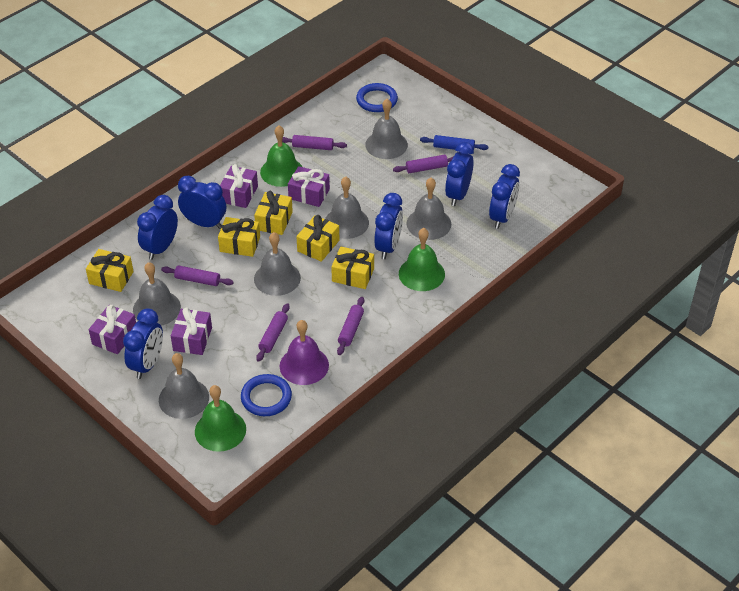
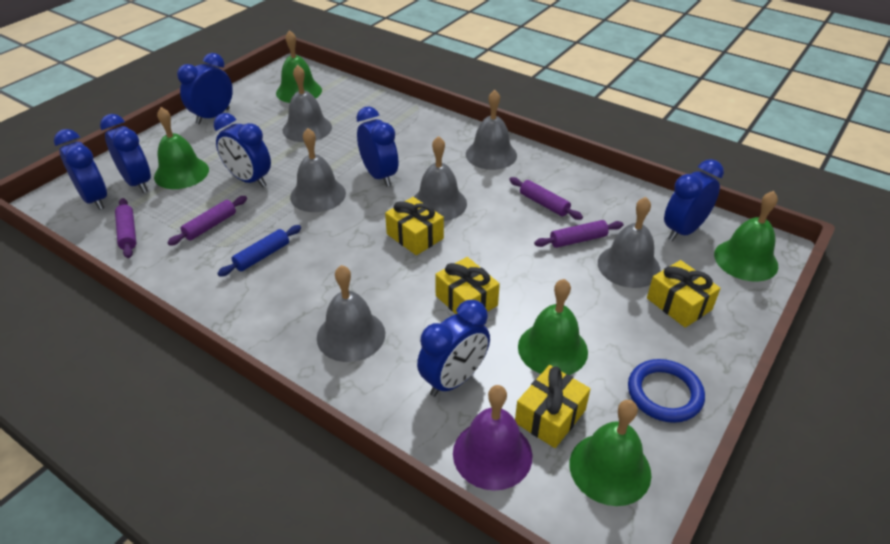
blue clock: 6 -> 7
blue ring: 2 -> 1
green bell: 3 -> 5
purple gift: 4 -> 0
purple rolling pin: 5 -> 4
yellow gift: 5 -> 4

